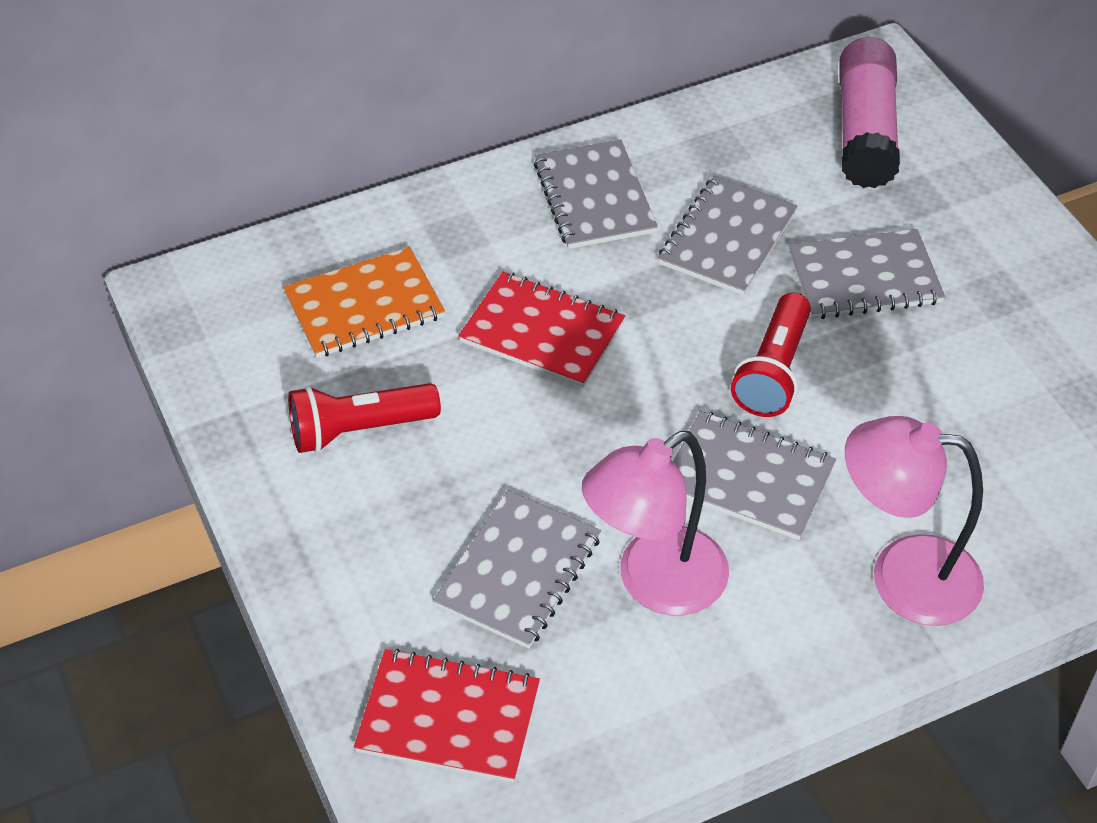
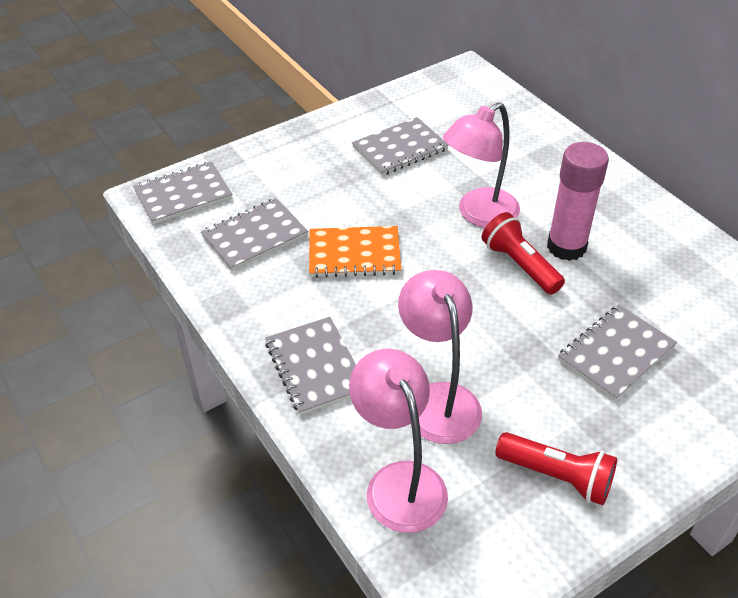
pink lamp: 2 -> 3
red notebook: 2 -> 0

